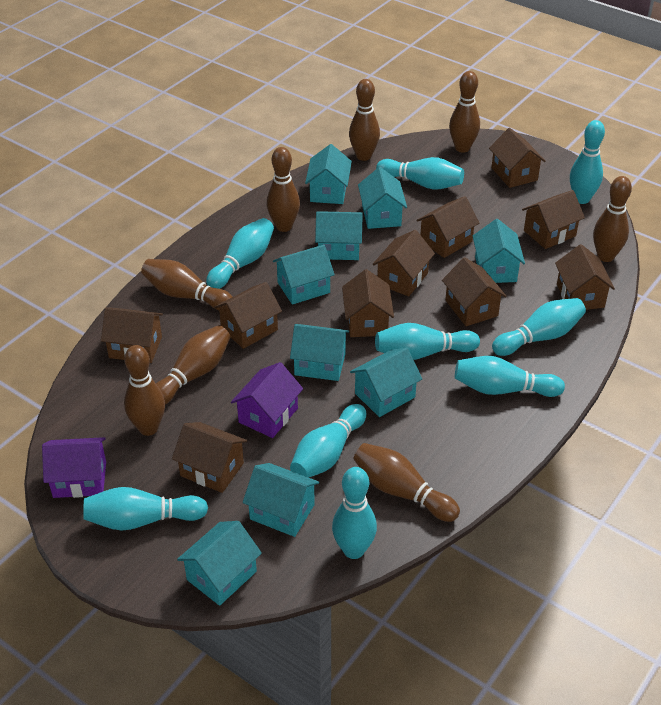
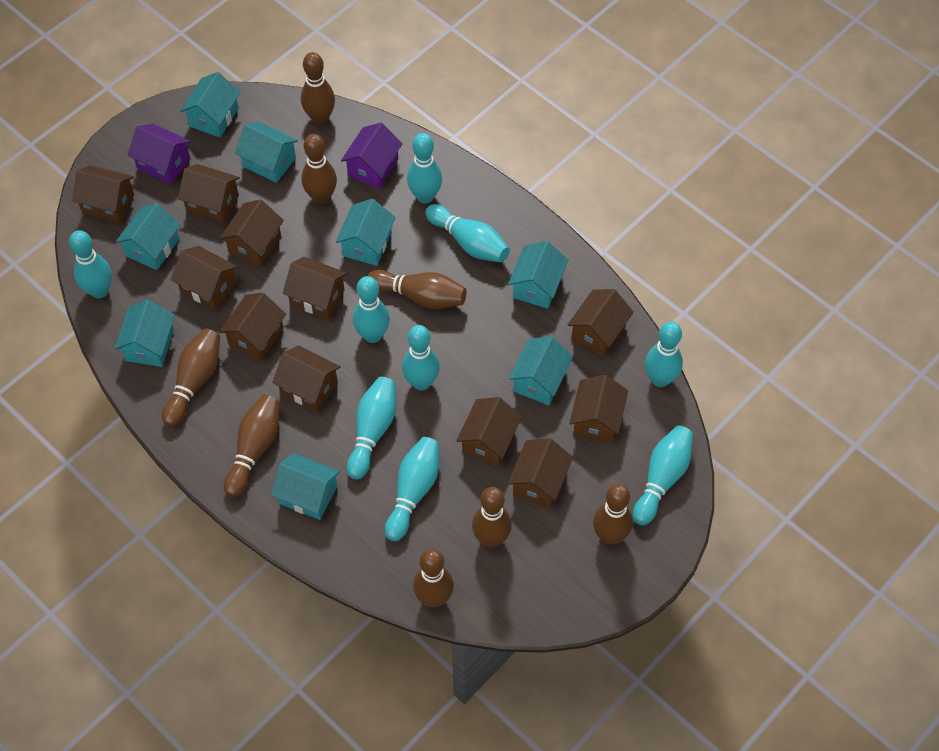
brown house: 10 -> 11
turquoise house: 9 -> 8

